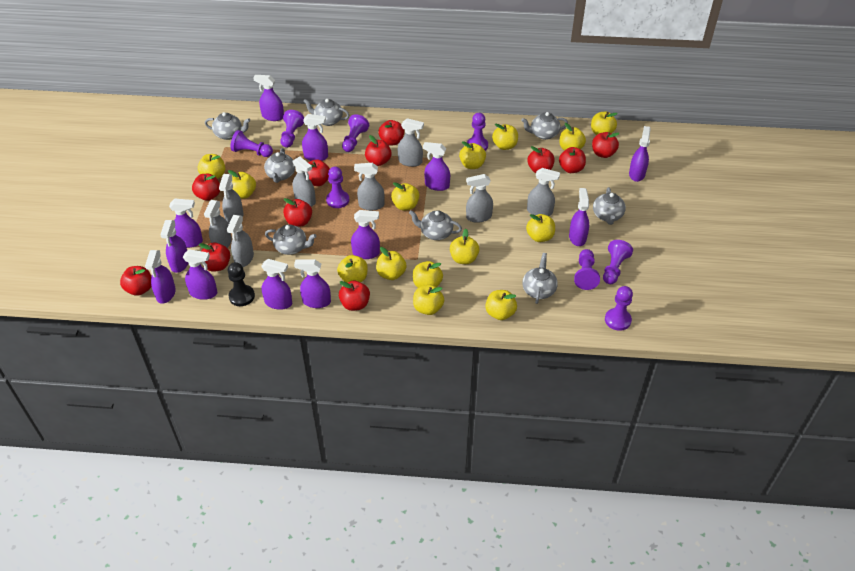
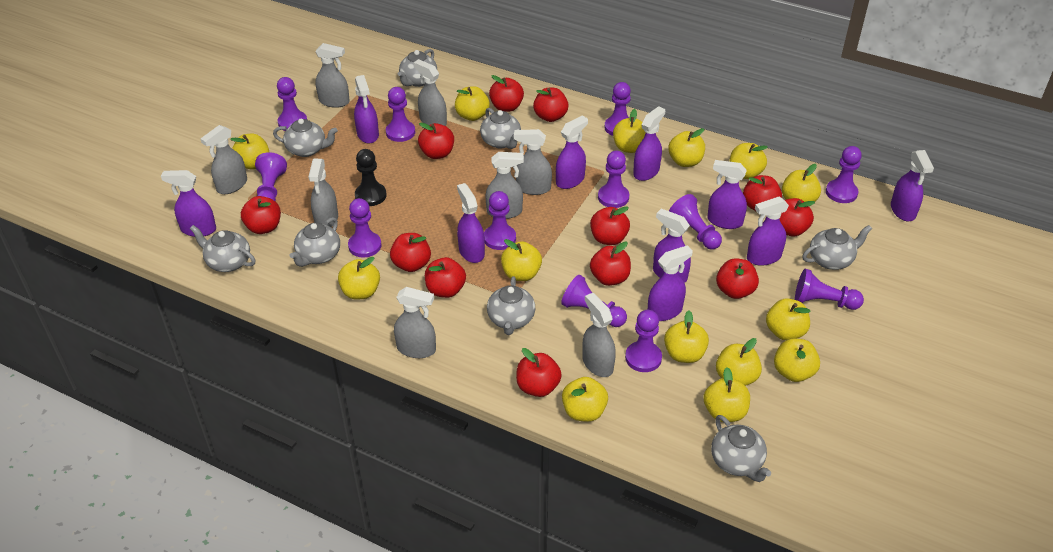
purple pawn: 8 -> 12
purple spray bottle: 12 -> 10
red apple: 11 -> 12

